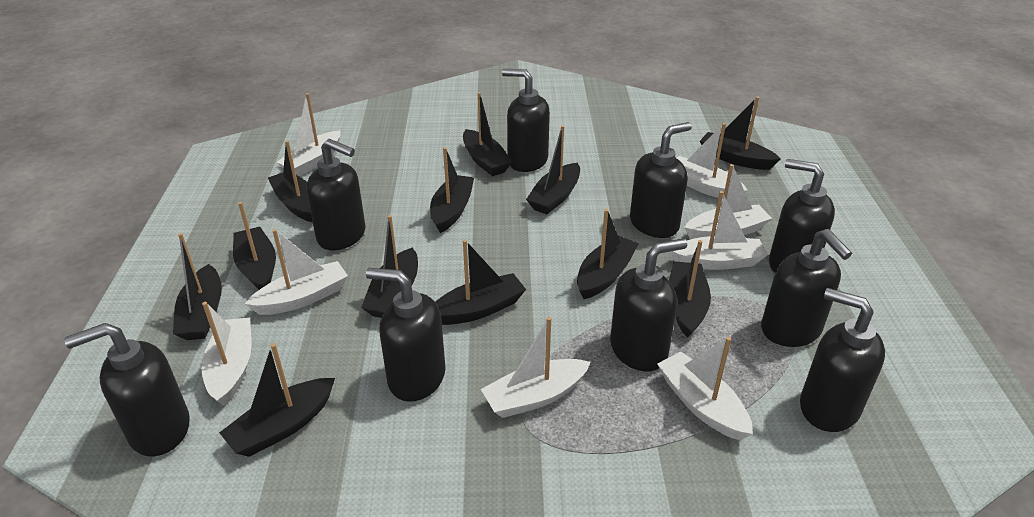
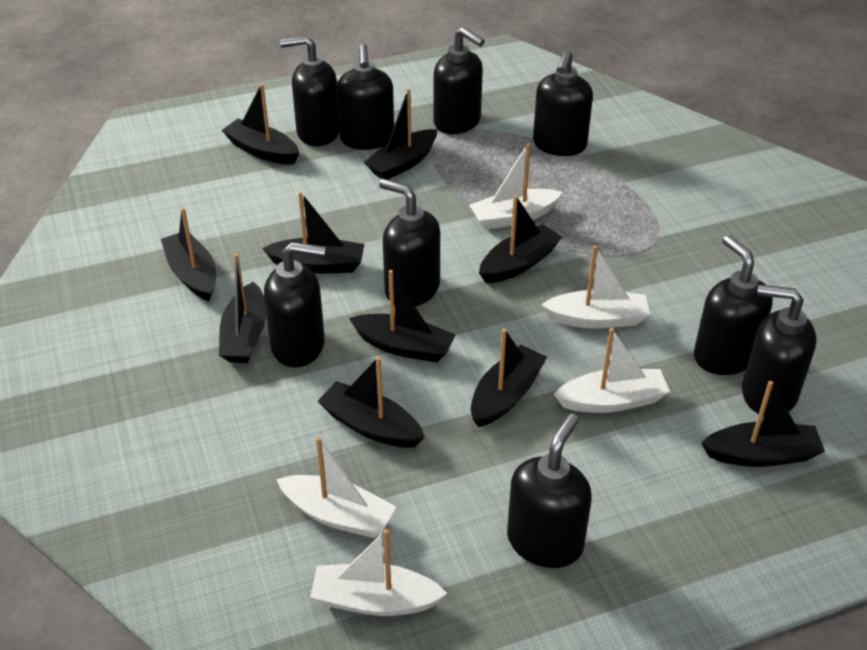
black boat: 12 -> 10
white boat: 8 -> 5

